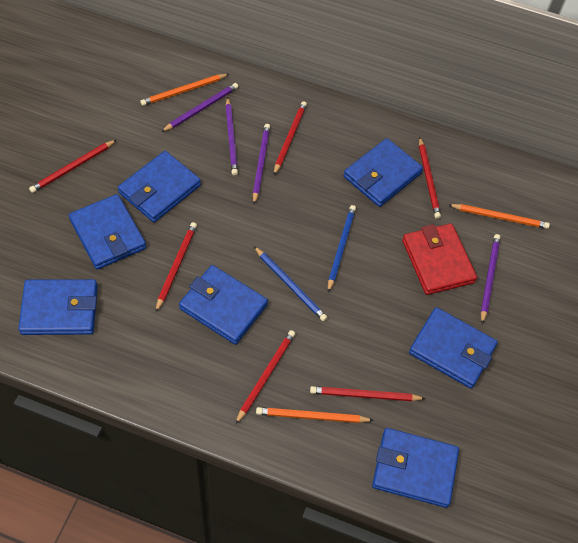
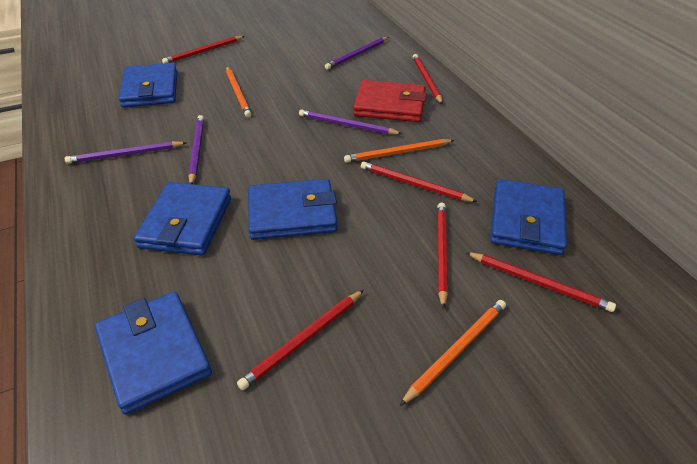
blue pencil: 2 -> 0
blue wallet: 7 -> 5

